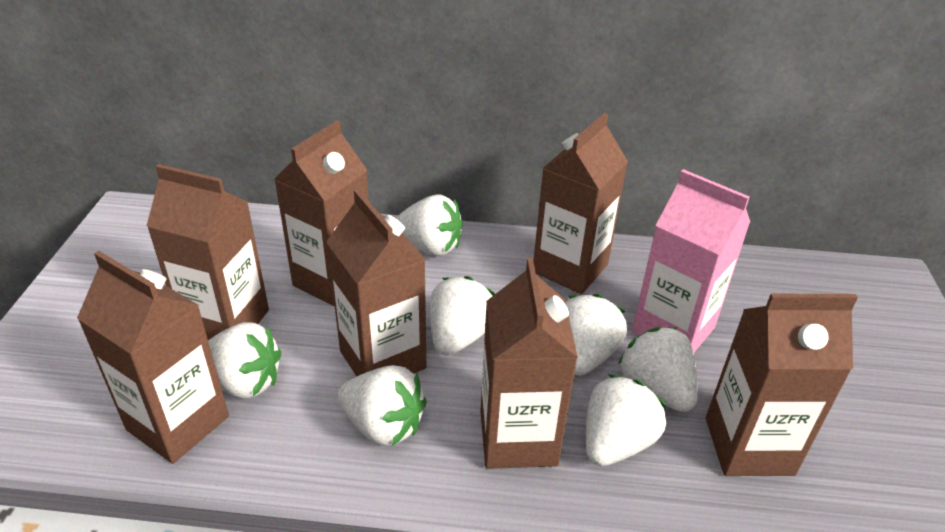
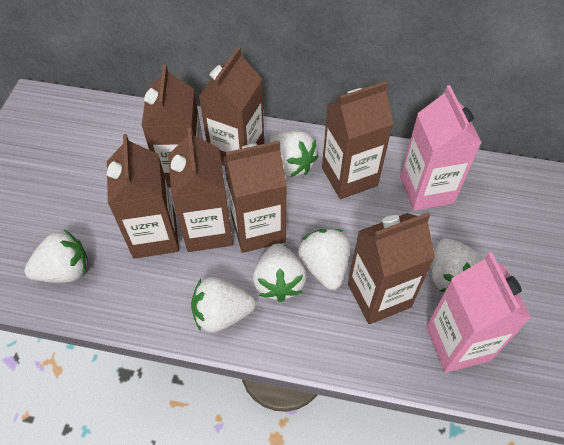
pink carton: 1 -> 2
white strawberry: 7 -> 6

